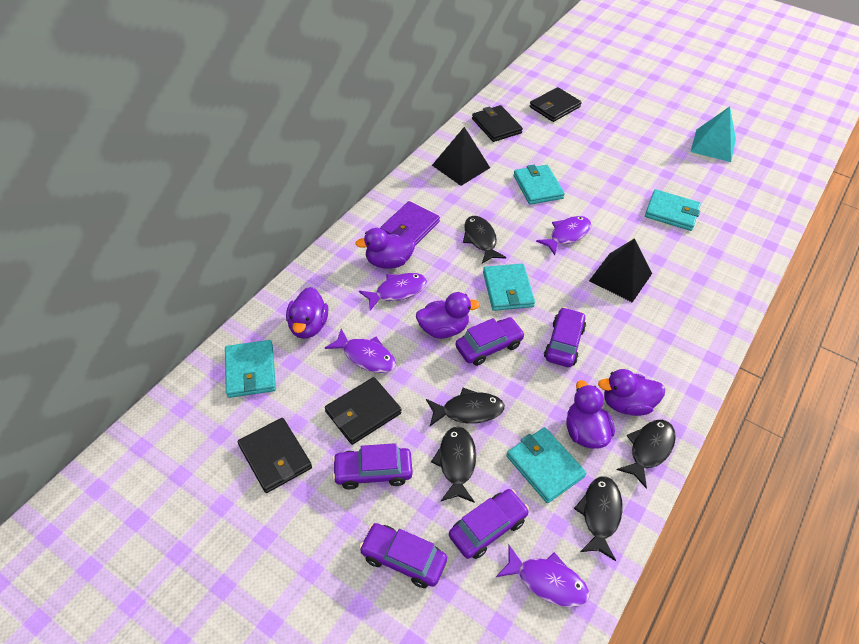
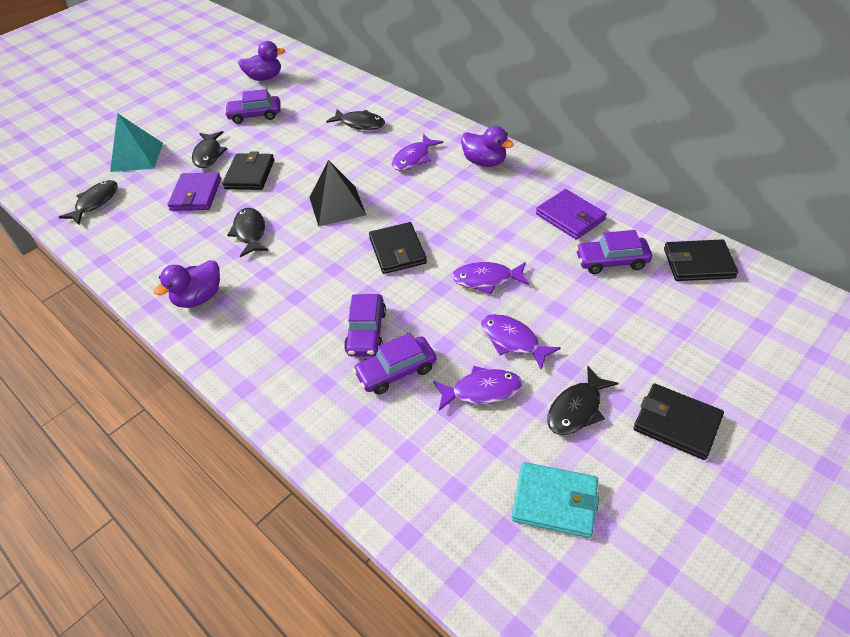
black pyramid: 2 -> 1
purple car: 5 -> 4
purple duck: 5 -> 3
purple wallet: 1 -> 2
turquoise wallet: 5 -> 1

